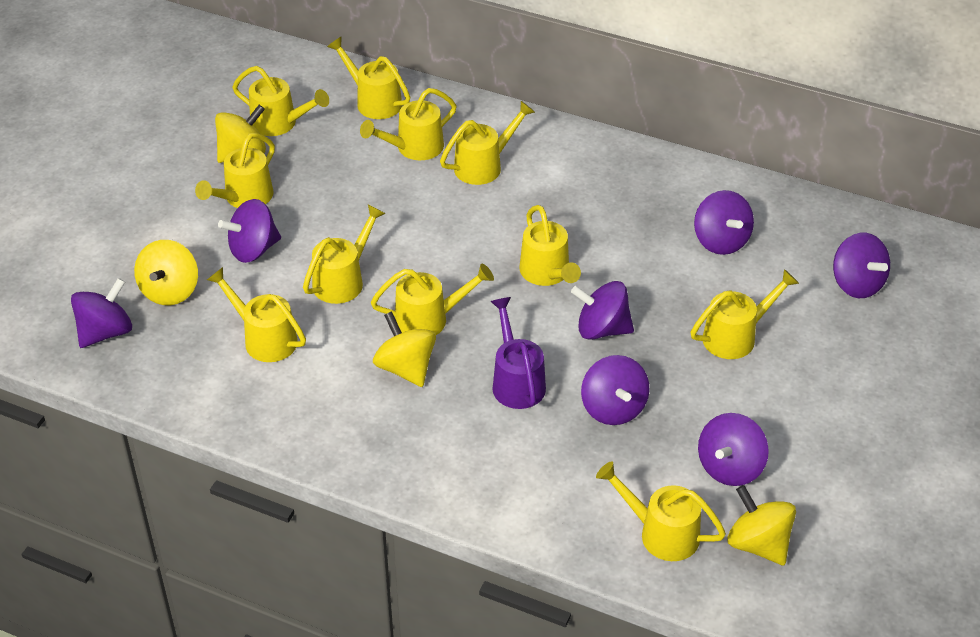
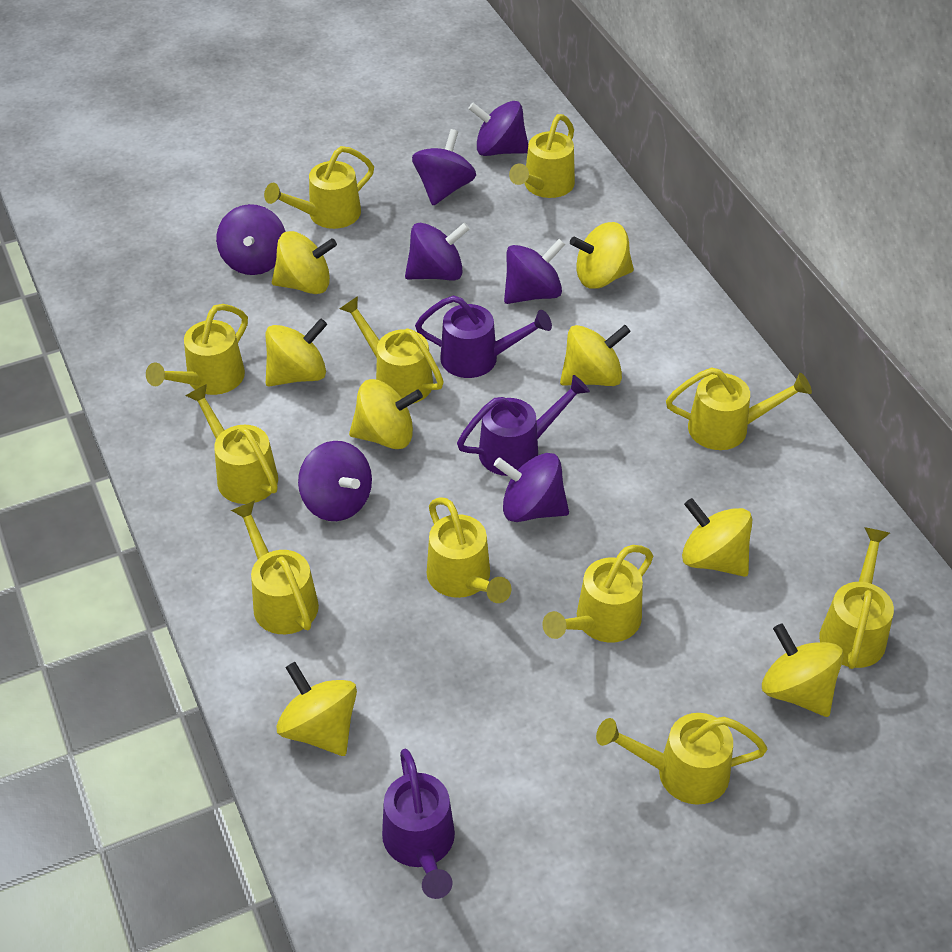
purple watering can: 1 -> 3
yellow spinning top: 4 -> 8

